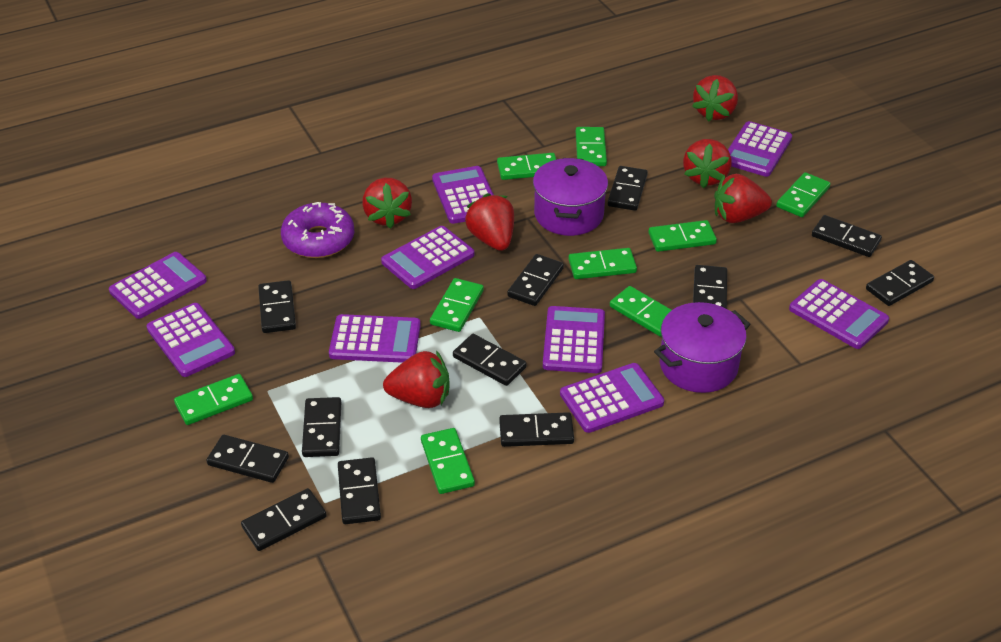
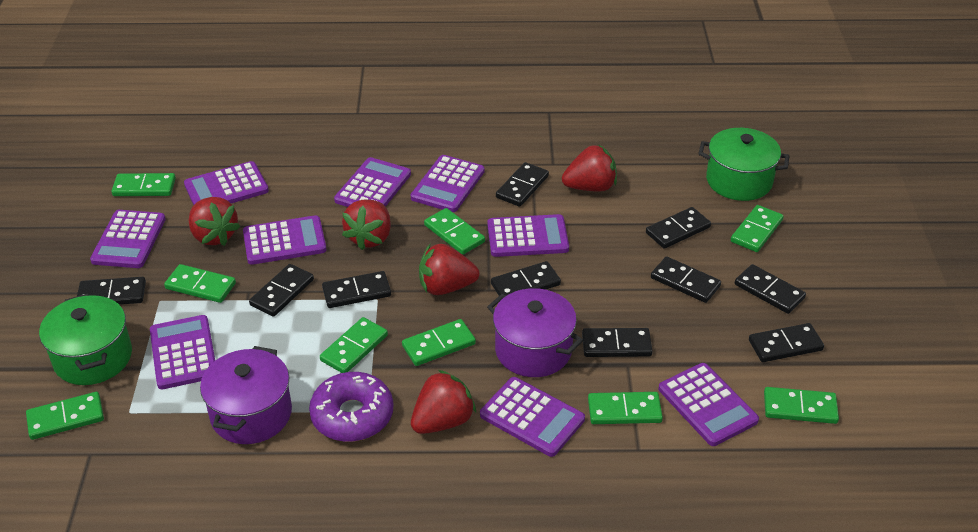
black domino: 12 -> 10
green pot: 0 -> 2
red strawberry: 6 -> 5

